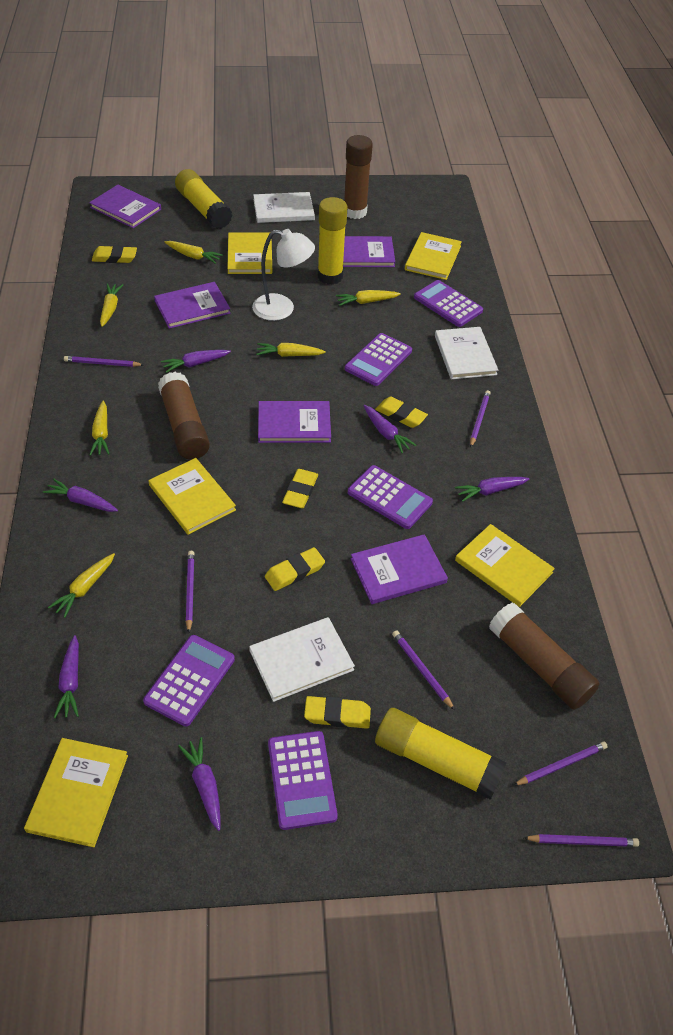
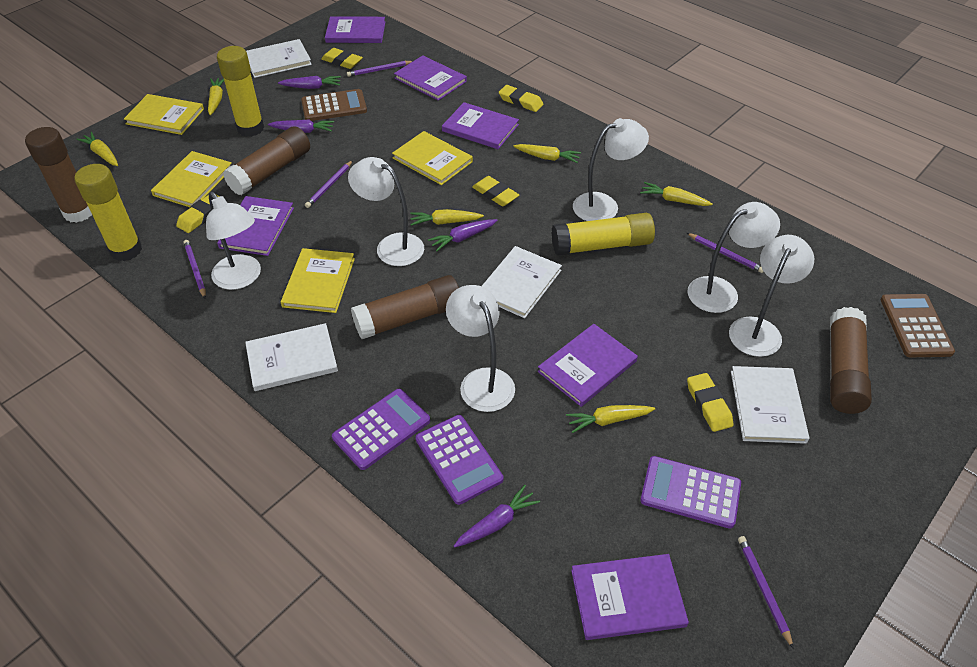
brown calculator: 0 -> 2
brown glue stick: 3 -> 4
purple book: 5 -> 6
purple calculator: 5 -> 3
purple carrot: 6 -> 4
purple pencil: 6 -> 5
white book: 3 -> 4
white lamp: 1 -> 6
yellow book: 5 -> 4

